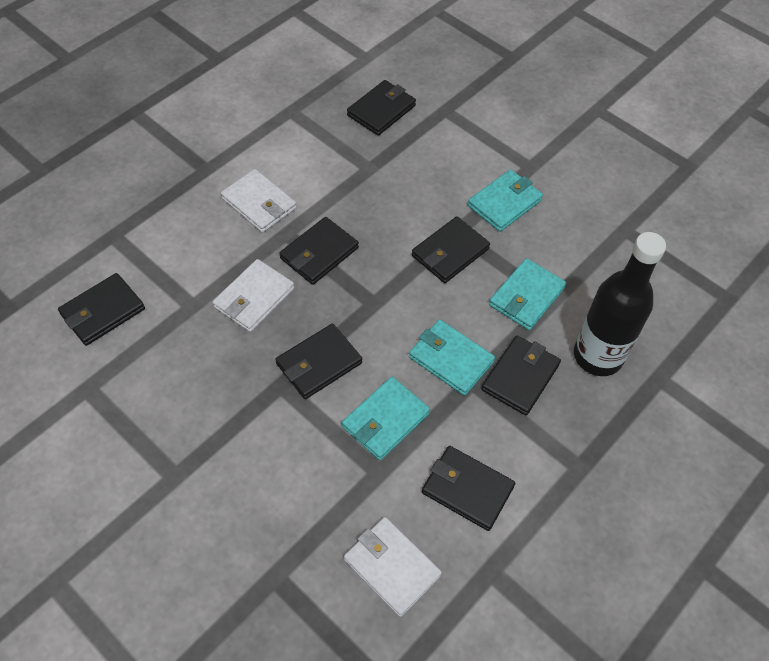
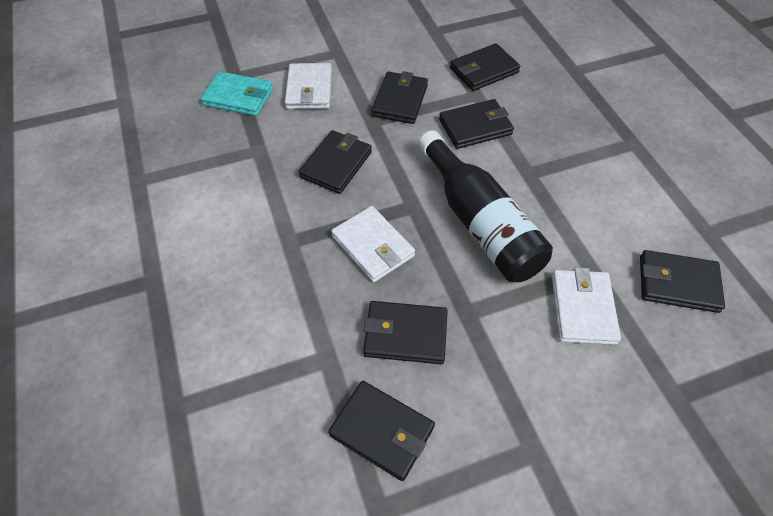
turquoise wallet: 4 -> 1

